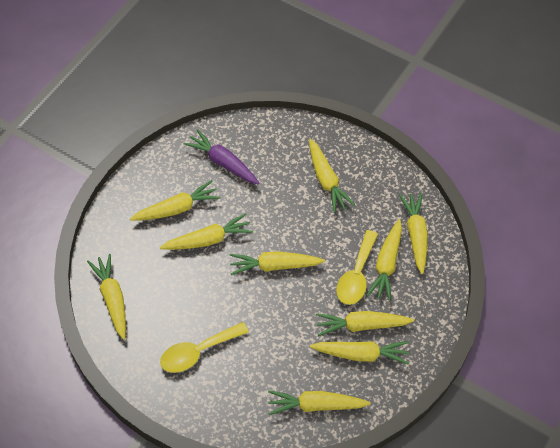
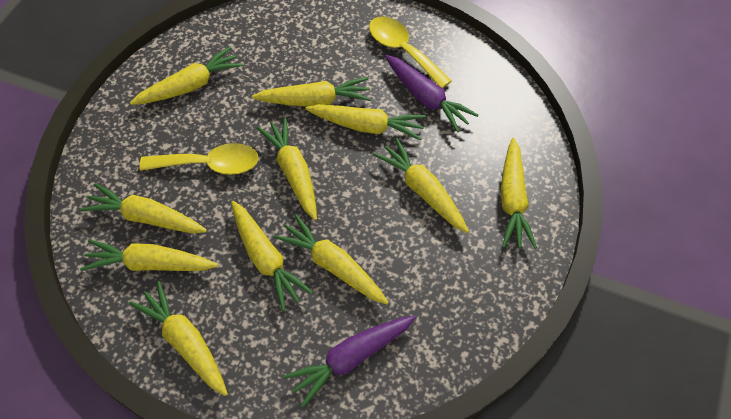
purple carrot: 1 -> 2
yellow carrot: 10 -> 11

